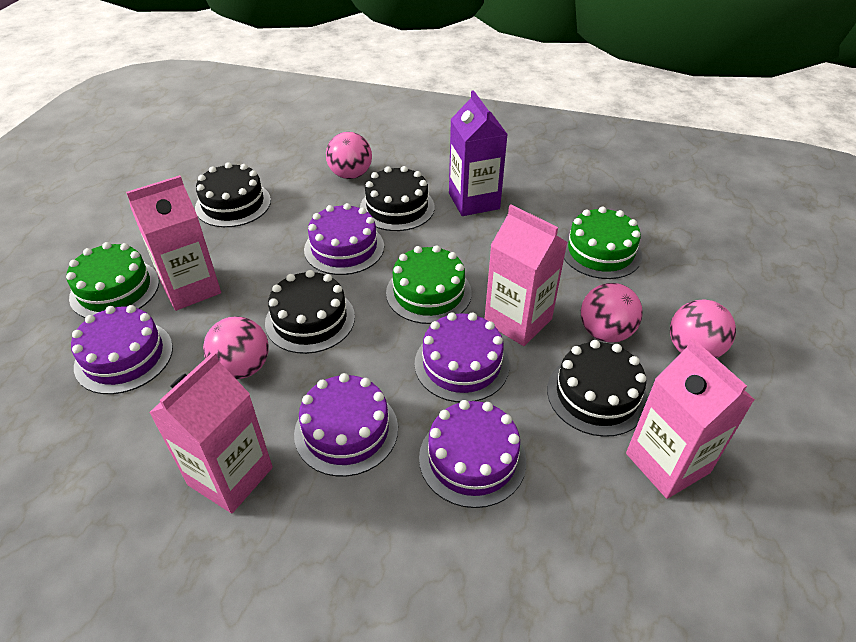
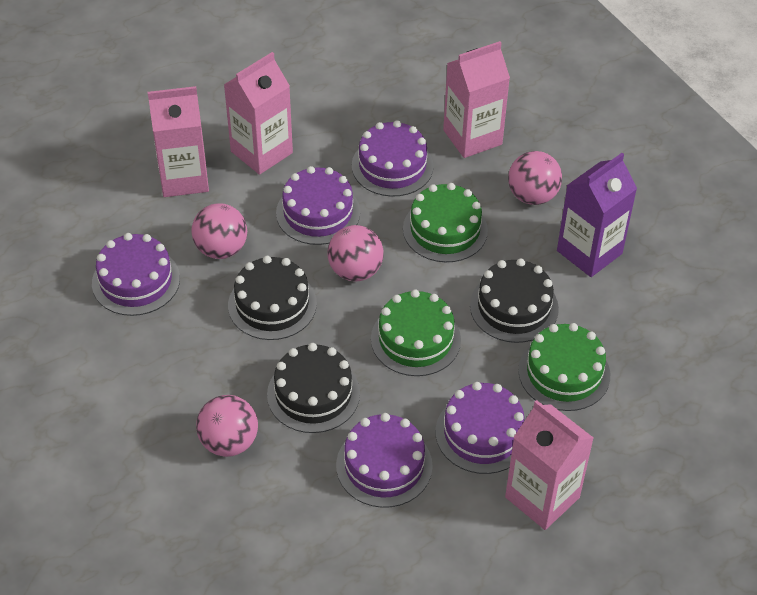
black cake: 4 -> 3

